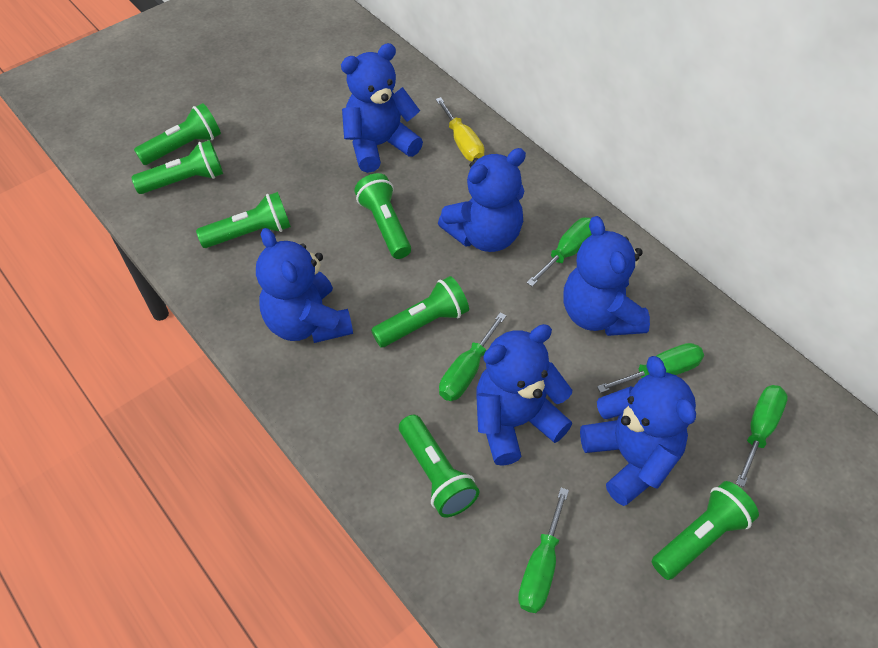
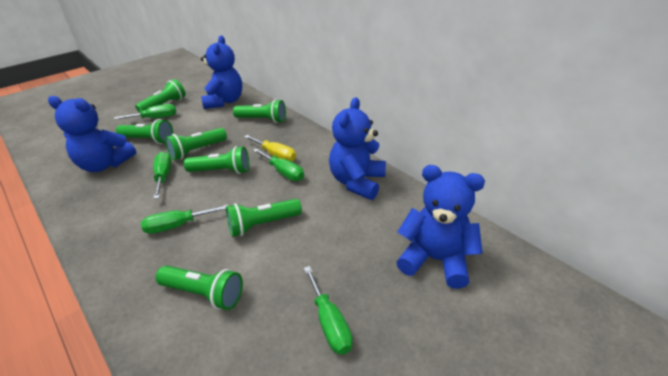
blue teddy bear: 6 -> 4

